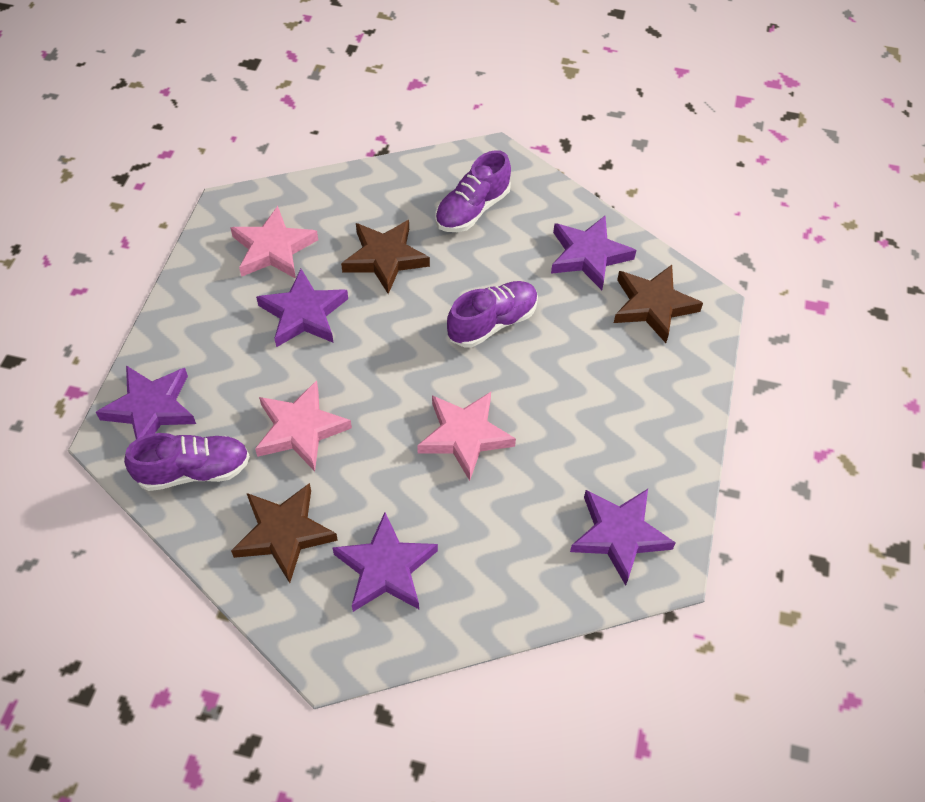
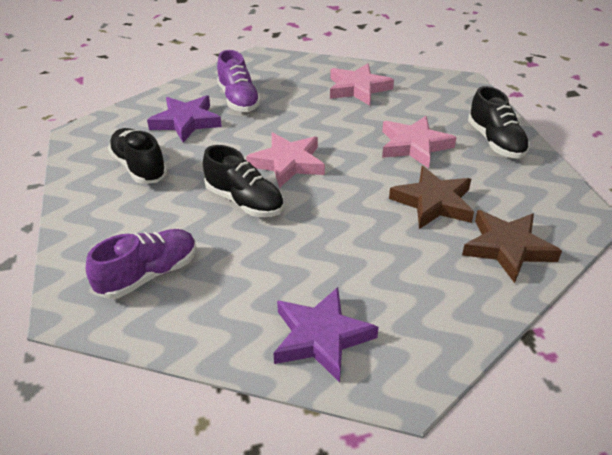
black shoe: 0 -> 3
brown star: 3 -> 2
purple shoe: 3 -> 2
purple star: 5 -> 2

